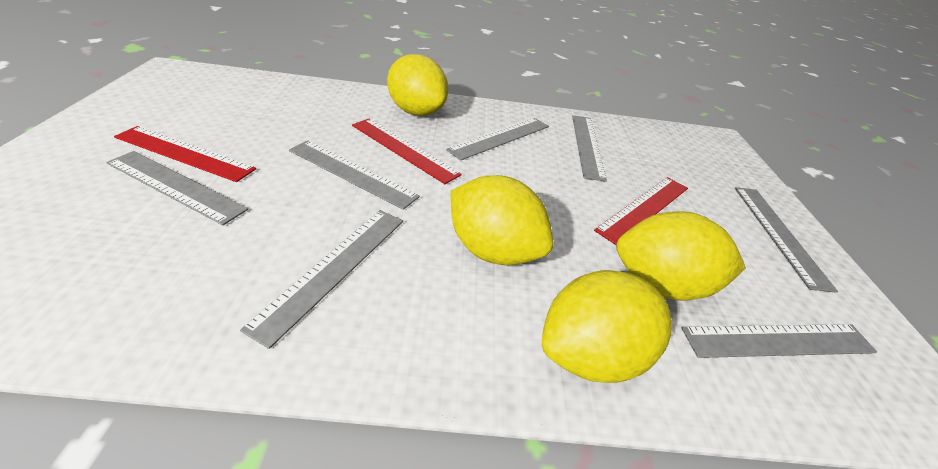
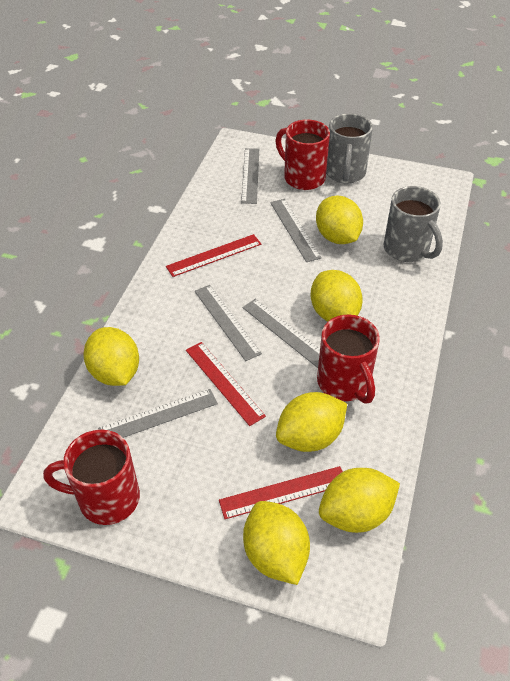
grey mug: 0 -> 2
grey ruler: 7 -> 5
red mug: 0 -> 3
yellow lemon: 4 -> 6

